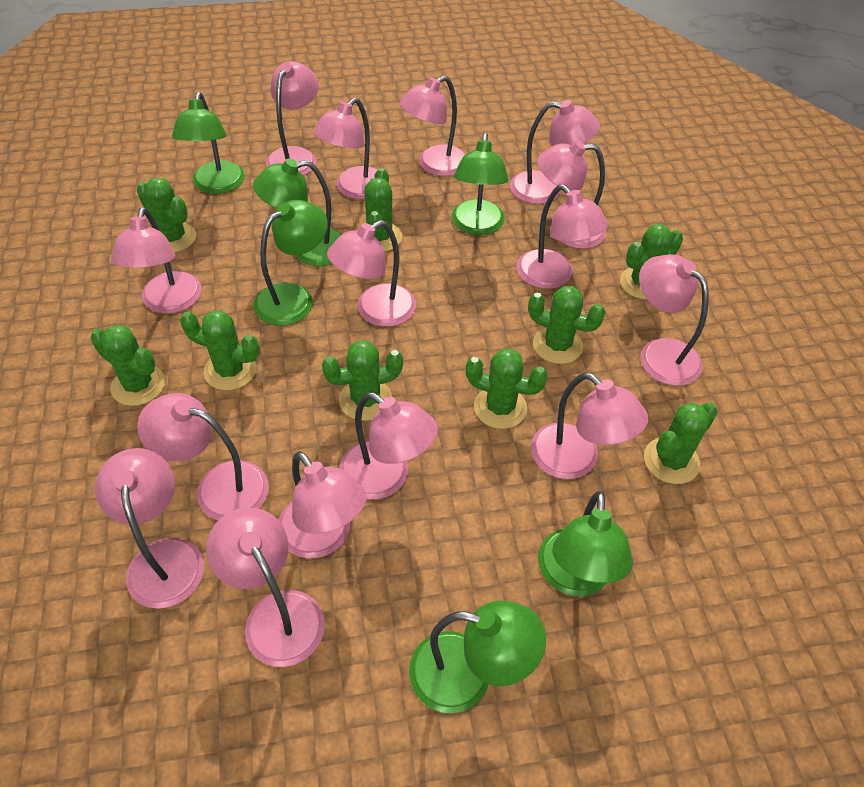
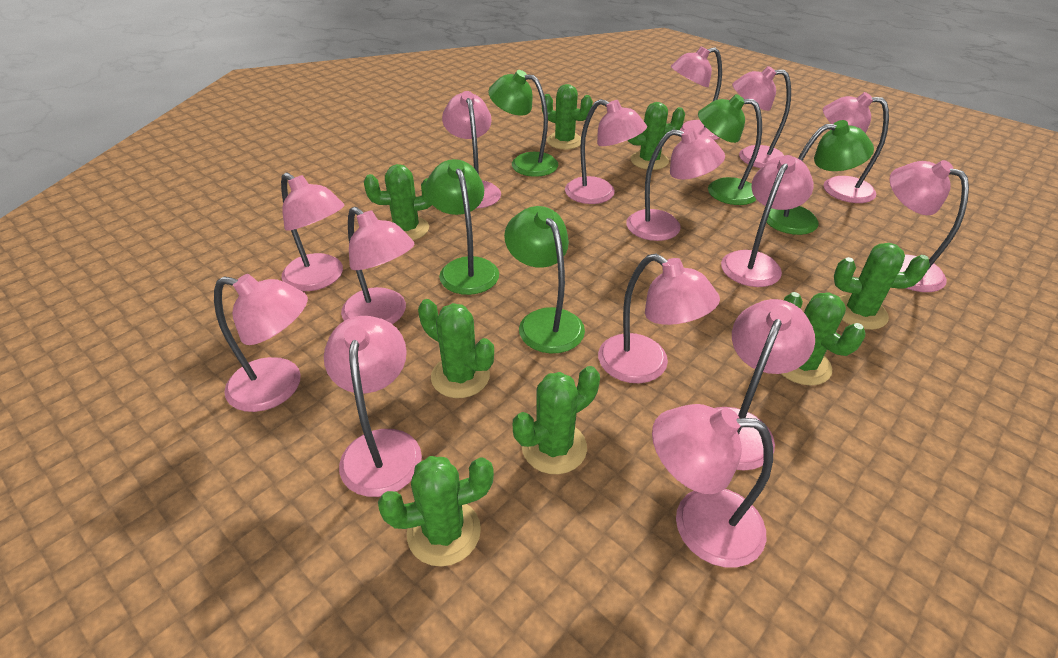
green cactus: 9 -> 8
green lamp: 6 -> 5

